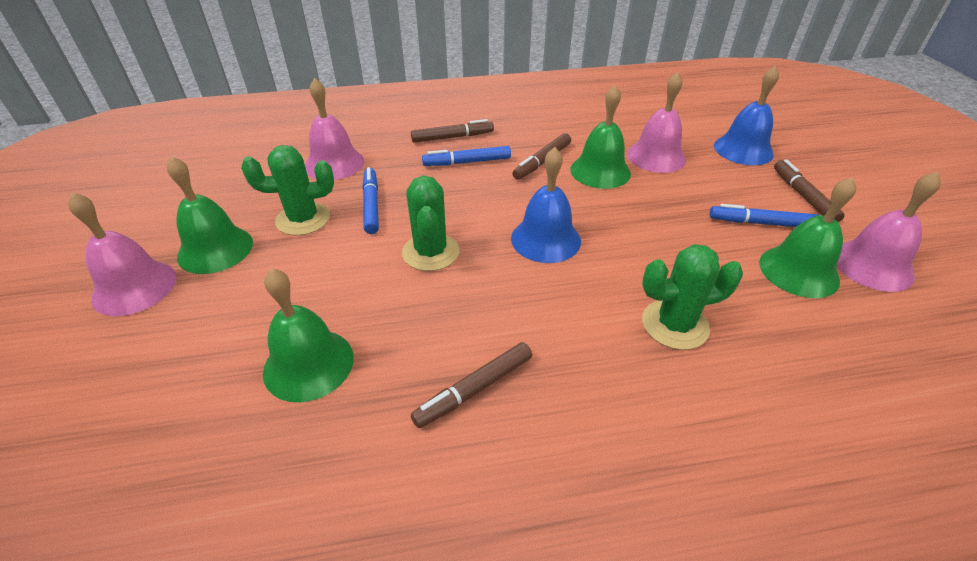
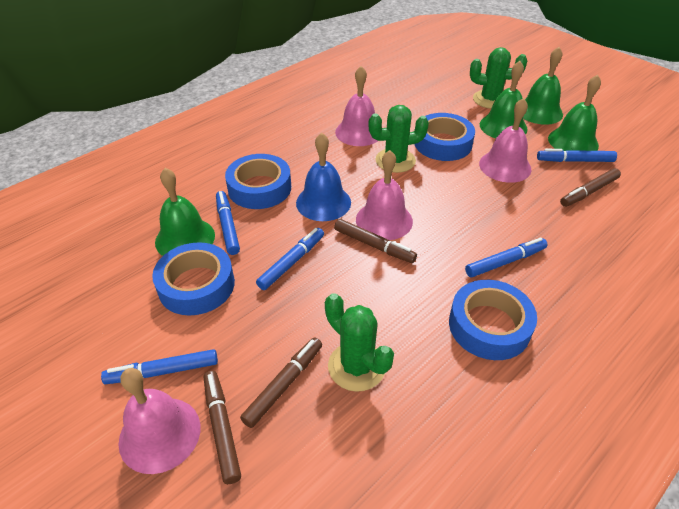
blue bell: 2 -> 1
blue marker: 3 -> 5
blue tape: 0 -> 4

